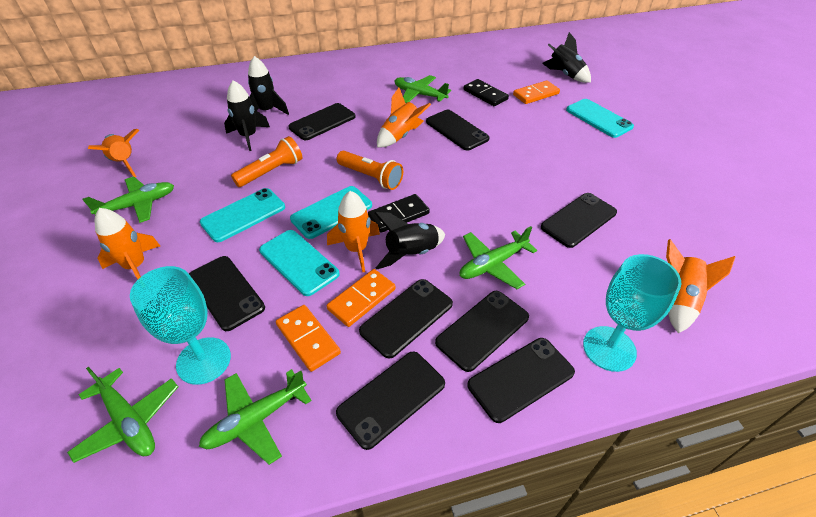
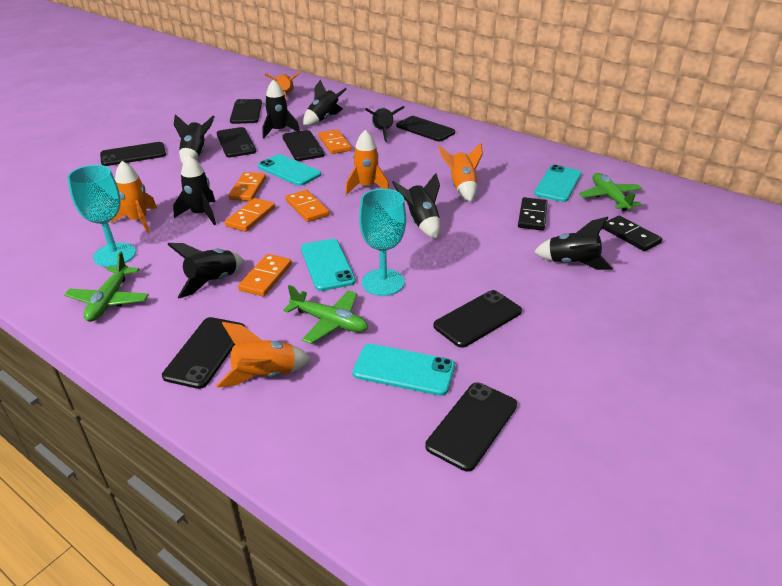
black rocket: 4 -> 8
green plane: 5 -> 3
orange domino: 3 -> 5
orange flashlight: 2 -> 0

